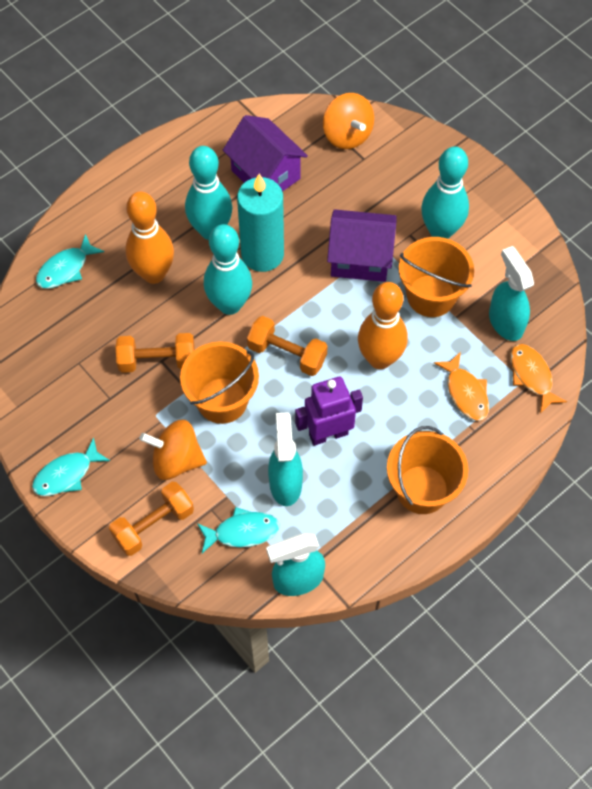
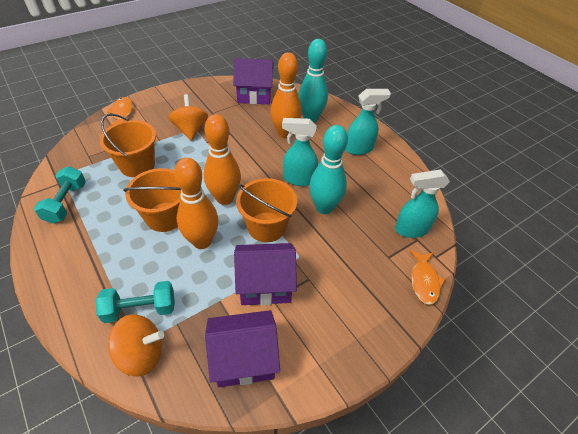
orange bowling pin: 2 -> 3
orange dumbbell: 3 -> 0
purple house: 2 -> 3
purple robot: 1 -> 0
turquoise bowling pin: 3 -> 2
turquoise candle: 1 -> 0
turquoise dumbbell: 0 -> 2
turquoise fish: 3 -> 0

